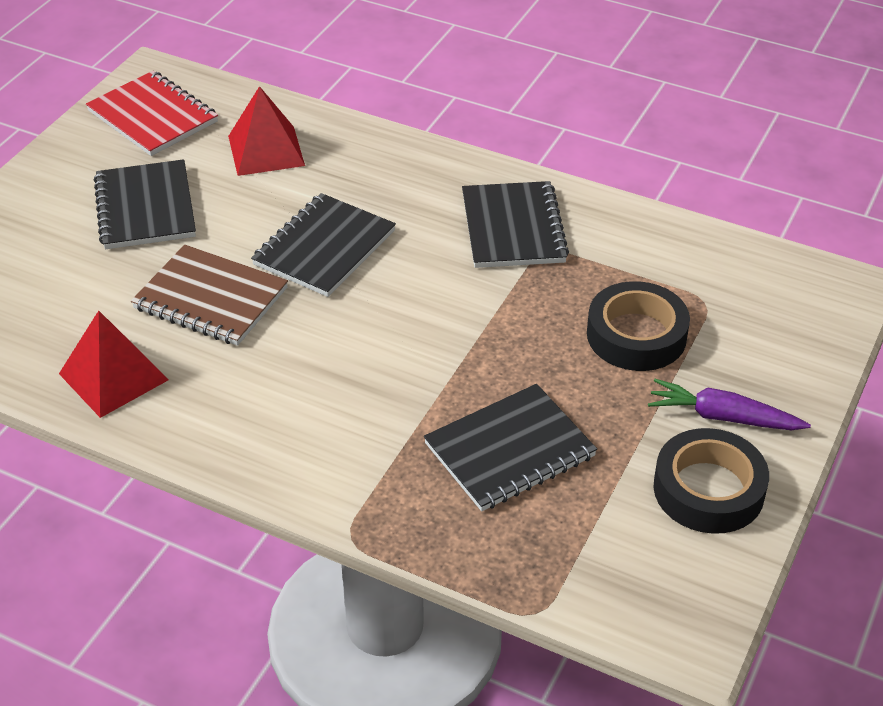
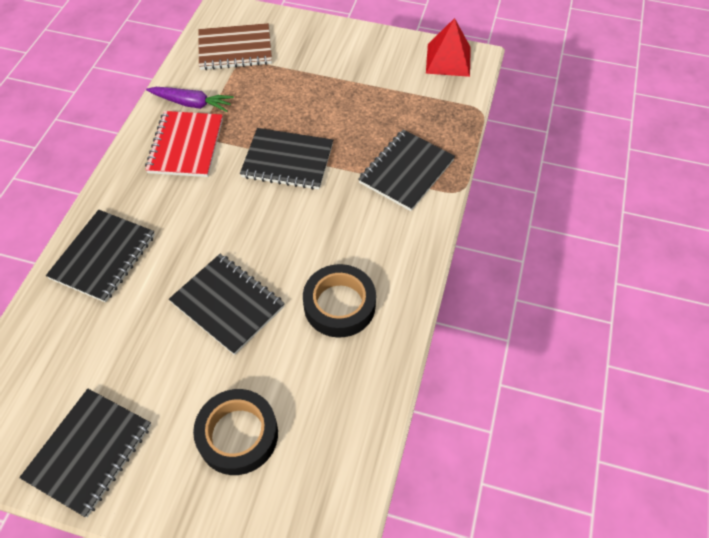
black notebook: 4 -> 5
red pyramid: 2 -> 1

